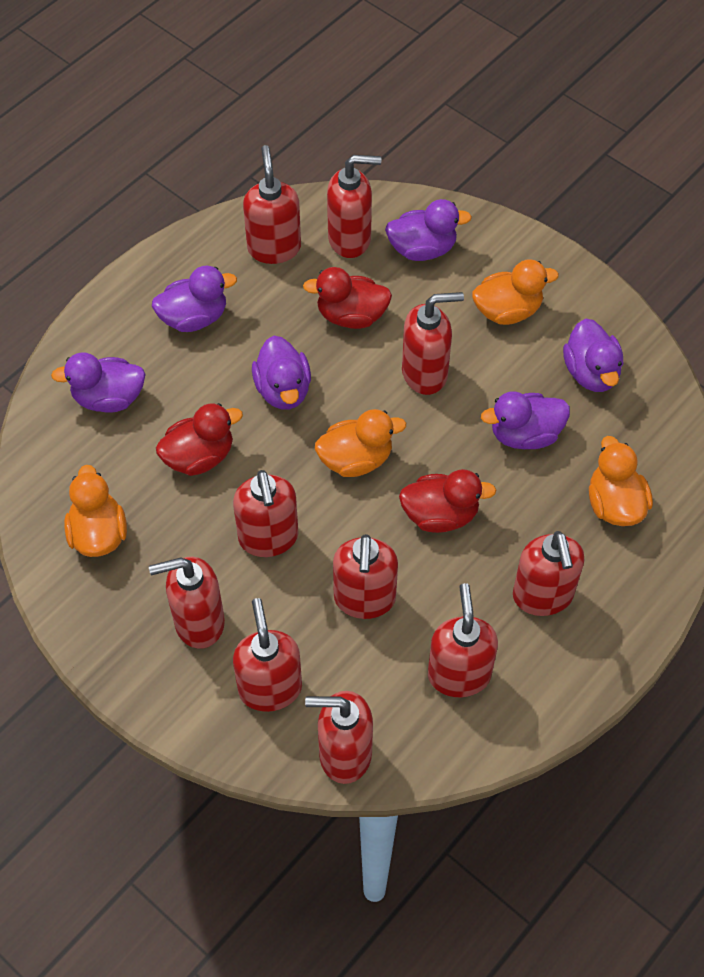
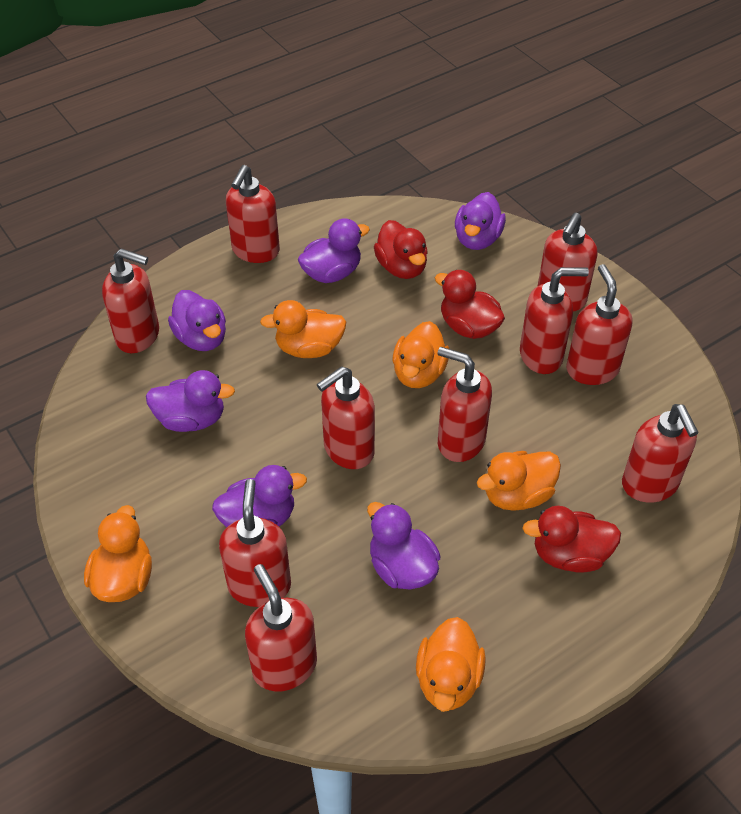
orange duck: 4 -> 5

